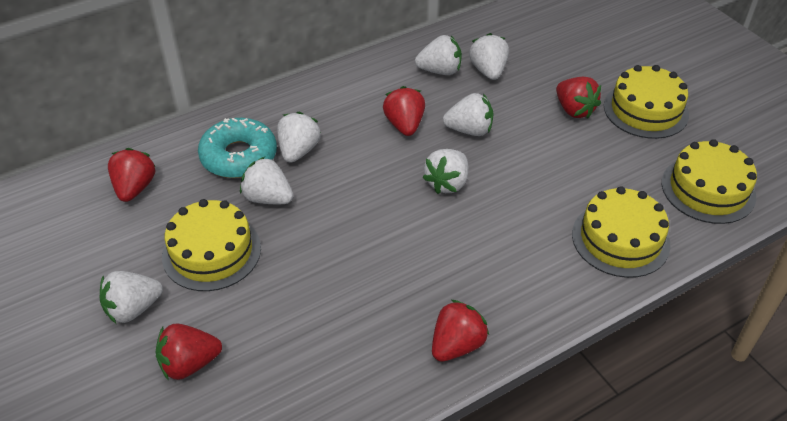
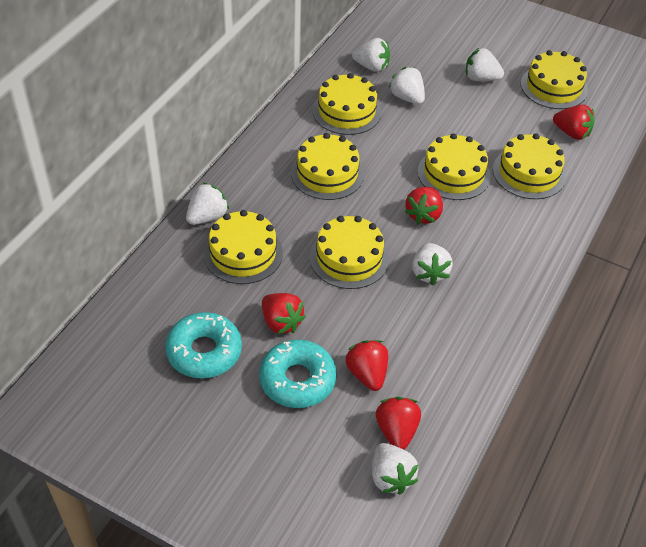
turquoise donut: 1 -> 2
white strawberry: 7 -> 6
yellow cake: 4 -> 7

